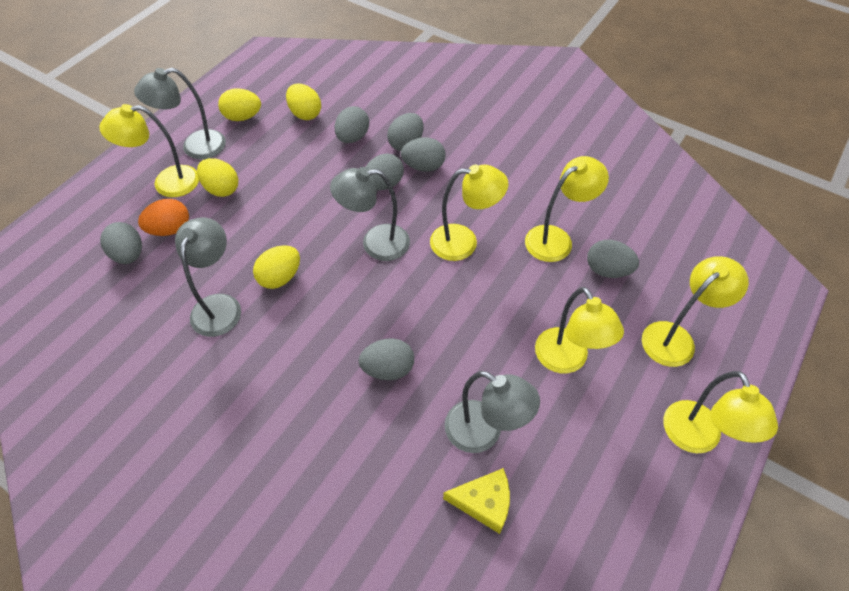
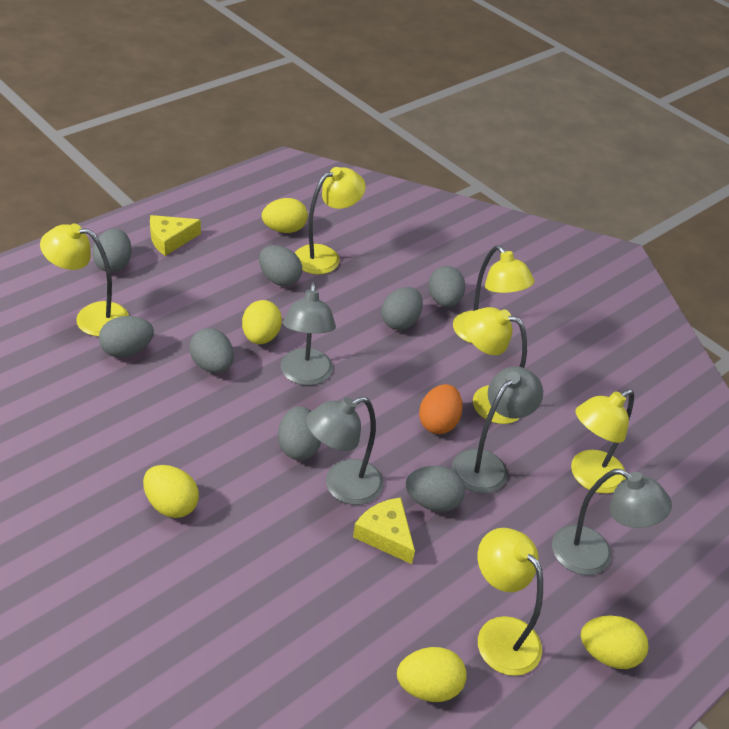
grey egg: 7 -> 8
yellow cheese: 1 -> 2
yellow egg: 4 -> 5

